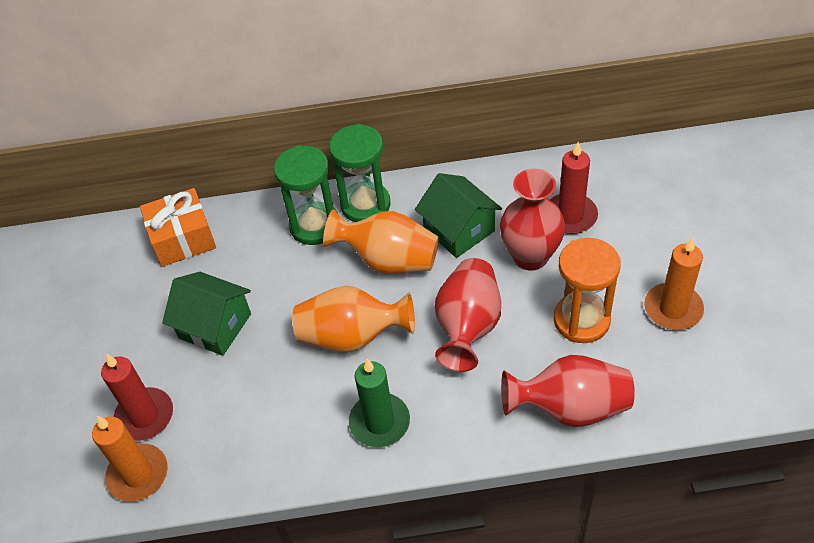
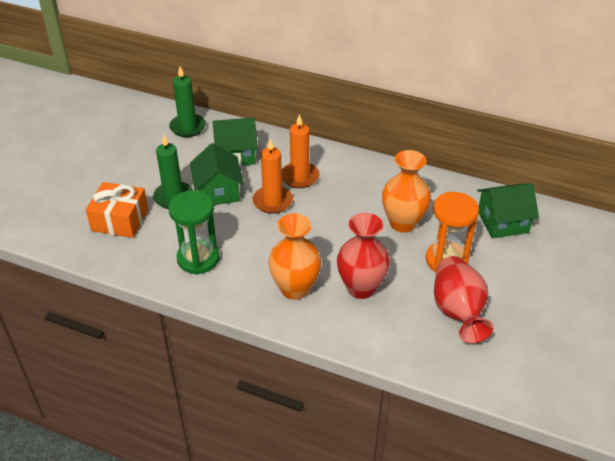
green candle: 1 -> 2
green hourglass: 2 -> 1
green house: 2 -> 3
red candle: 2 -> 0
red vase: 3 -> 2

